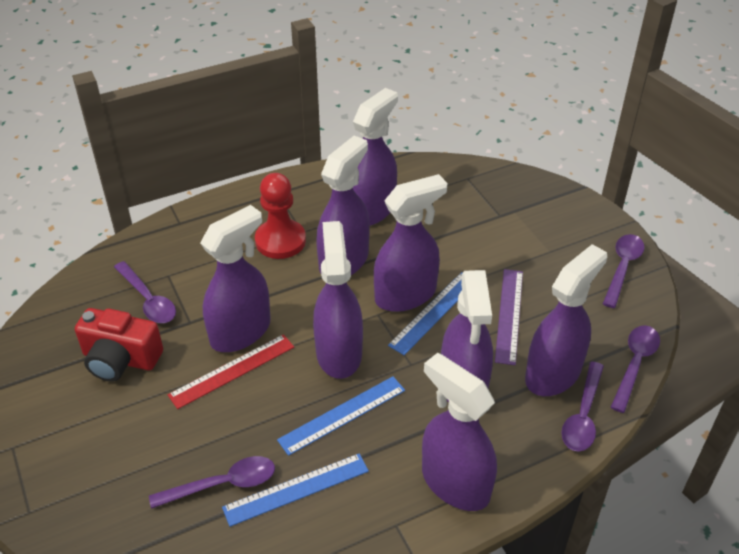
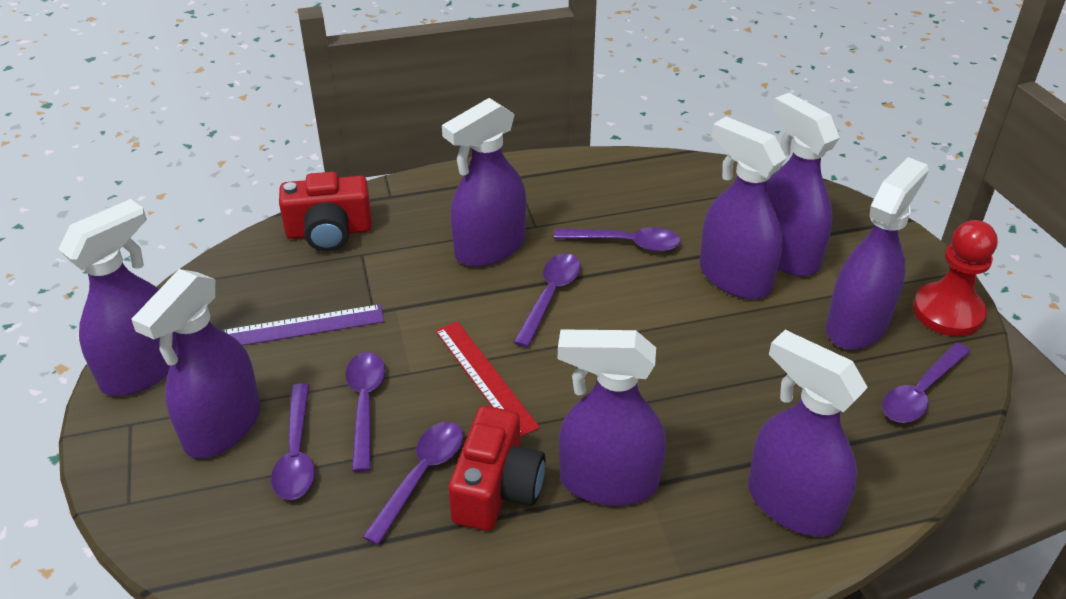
blue ruler: 3 -> 0
purple spoon: 5 -> 6
red camera: 1 -> 2

